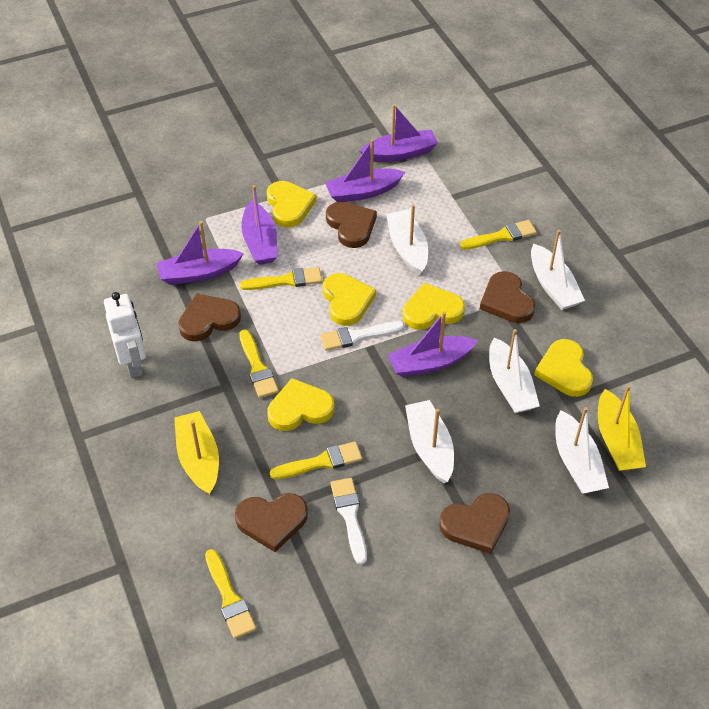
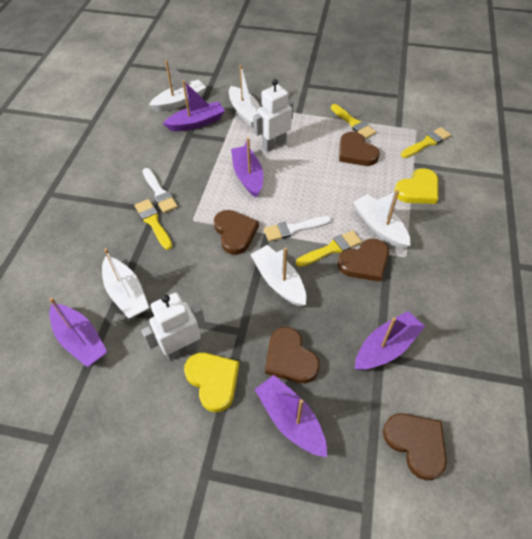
white robot: 1 -> 2
yellow boat: 2 -> 0
yellow brush: 5 -> 4
yellow heart: 5 -> 2

